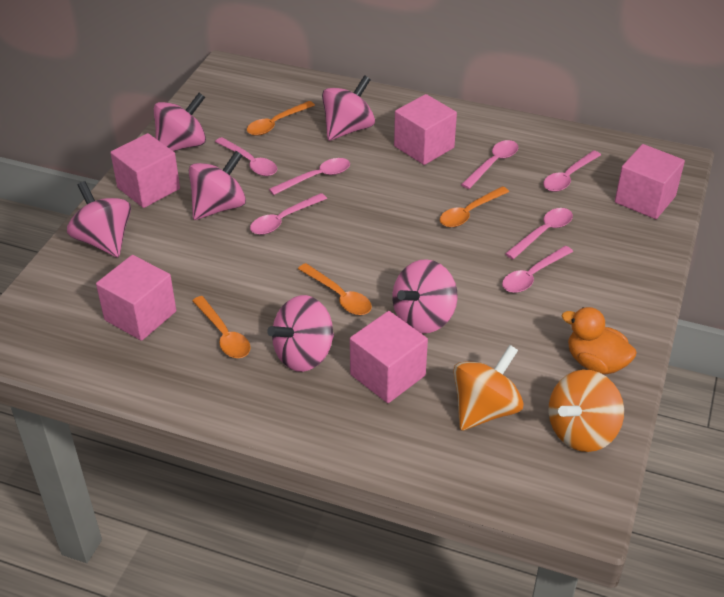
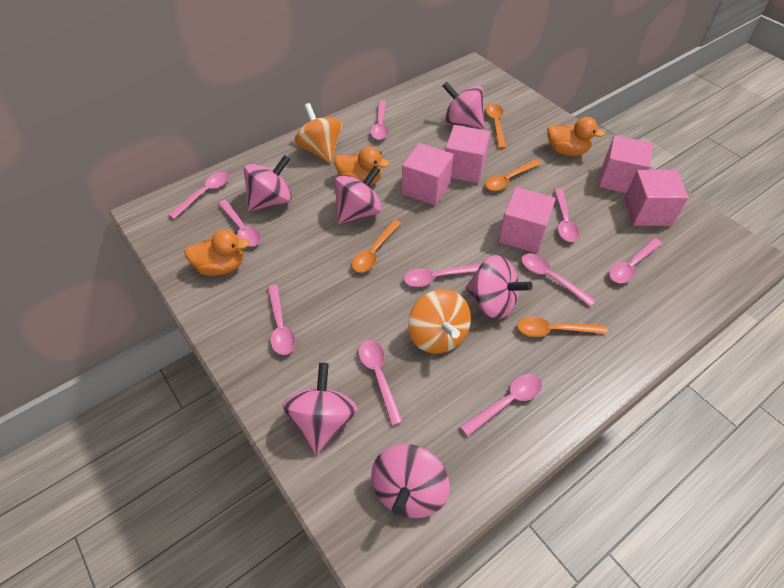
orange duck: 1 -> 3
pink spoon: 7 -> 10

